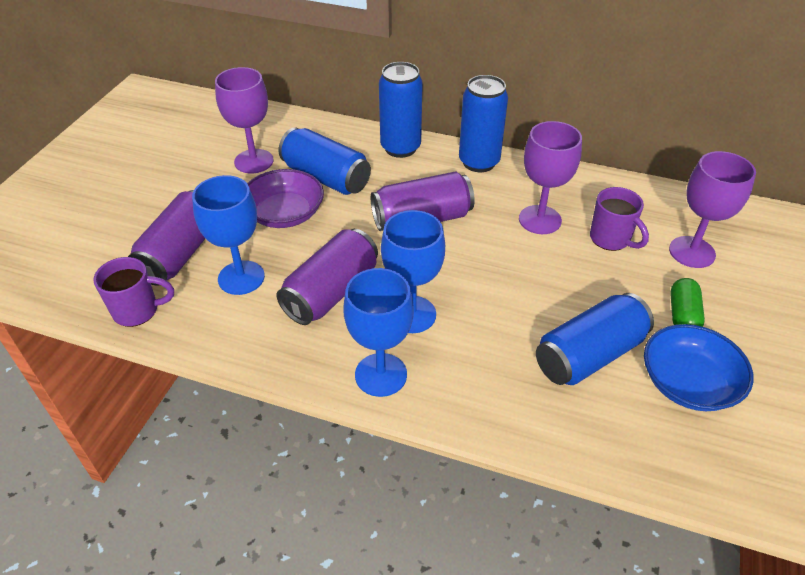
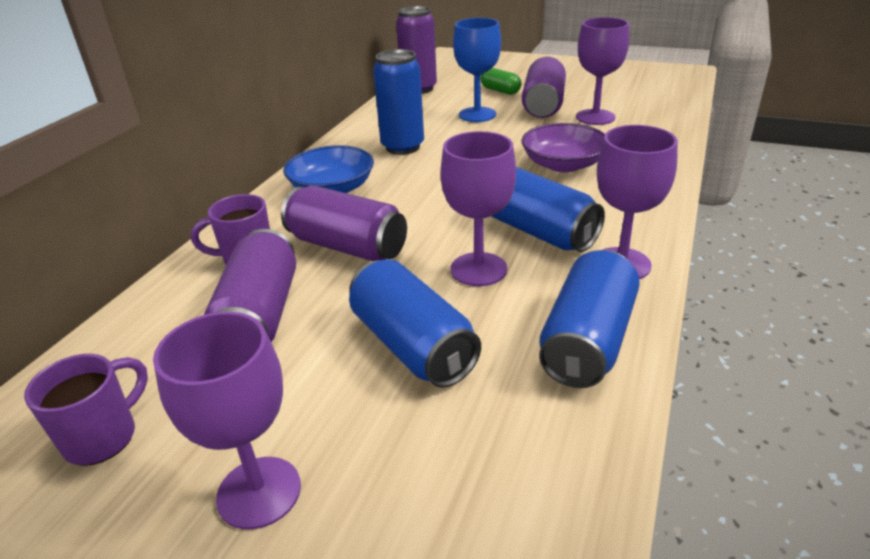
blue goblet: 3 -> 1
purple can: 3 -> 4
purple goblet: 3 -> 4

